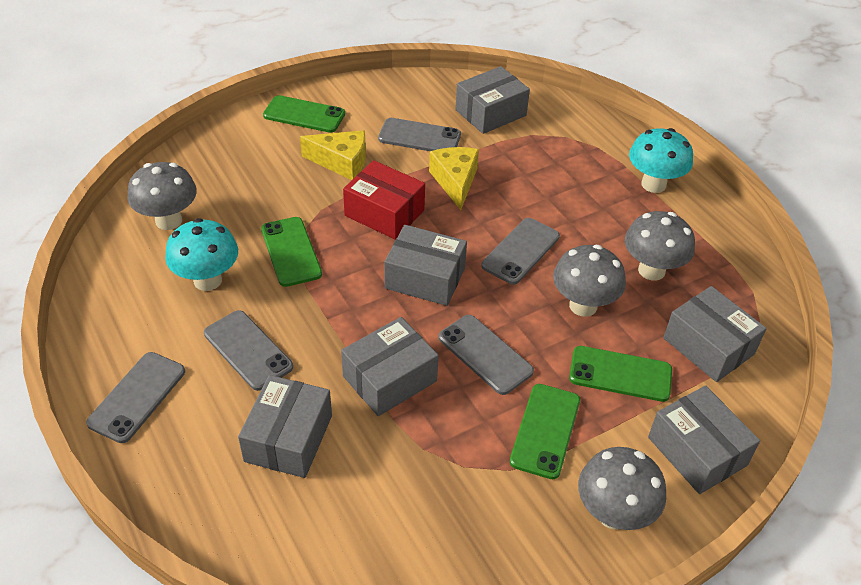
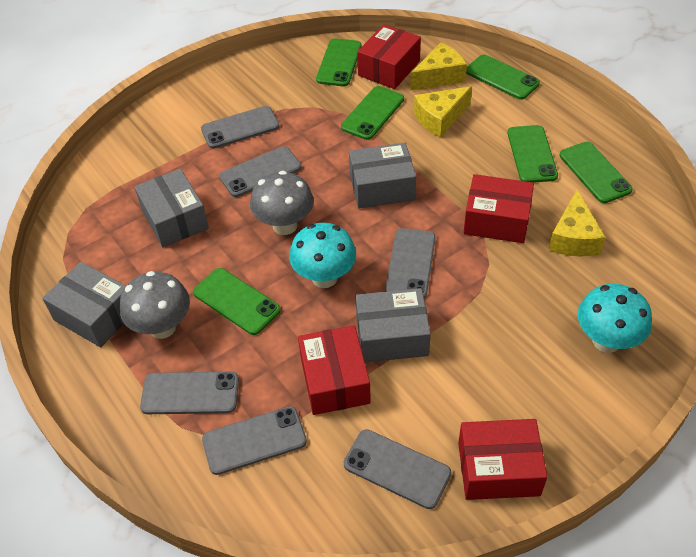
green phone: 4 -> 6
grey box: 6 -> 4
grey mushroom: 4 -> 2
grey phone: 5 -> 6
red box: 1 -> 4
yellow cheese: 2 -> 3

